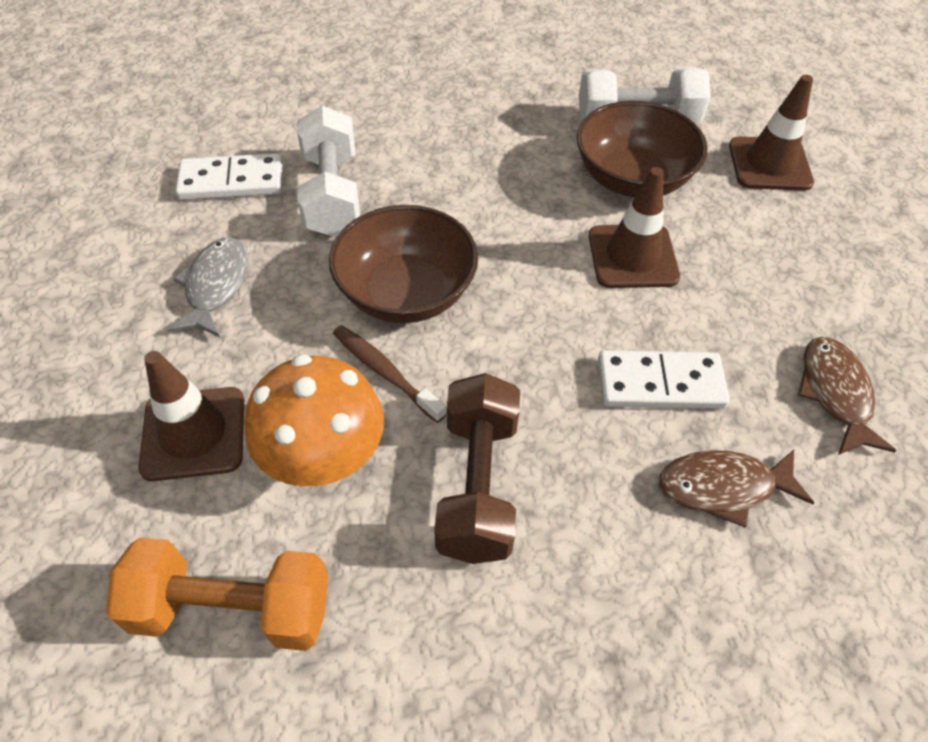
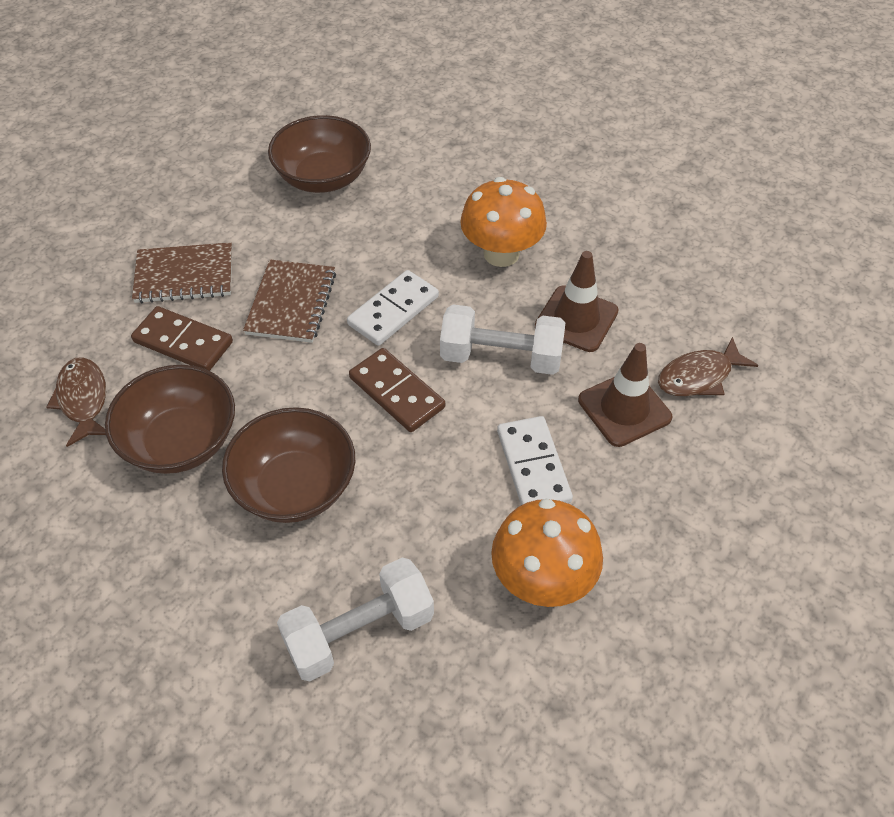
brown bowl: 2 -> 3
brown domino: 0 -> 2
brown dumbbell: 1 -> 0
brown notebook: 0 -> 2
brown toothbrush: 1 -> 0
brown traffic cone: 3 -> 2
grey fish: 1 -> 0
orange dumbbell: 1 -> 0
orange mushroom: 1 -> 2

